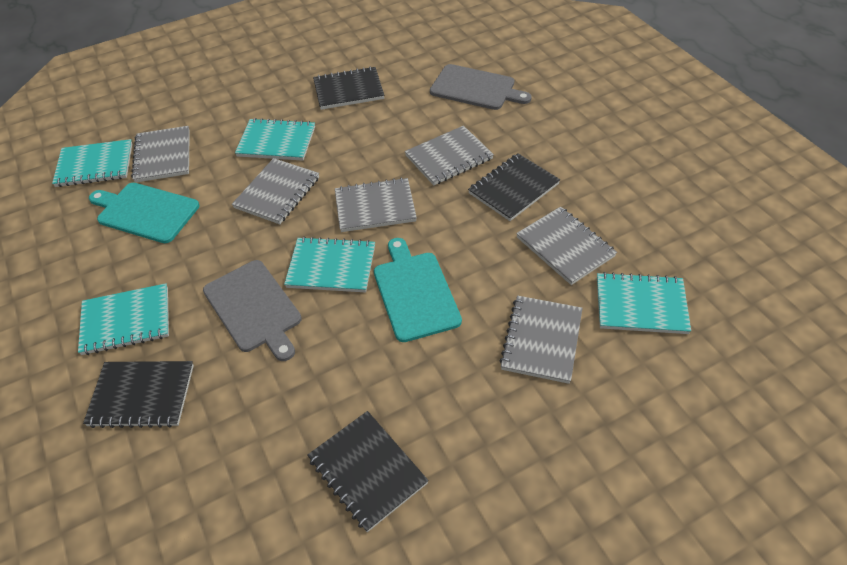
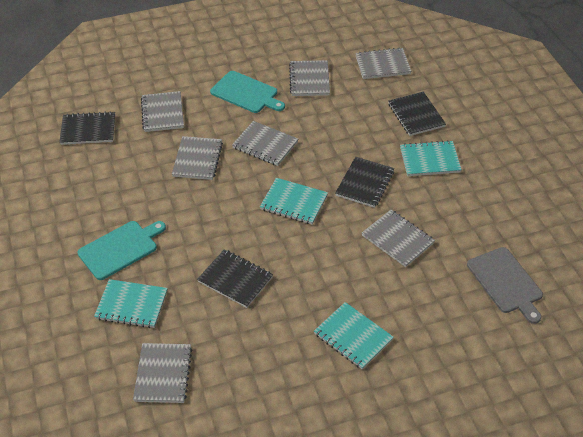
grey cutting board: 2 -> 1
grey notebook: 6 -> 7
turquoise notebook: 5 -> 4

